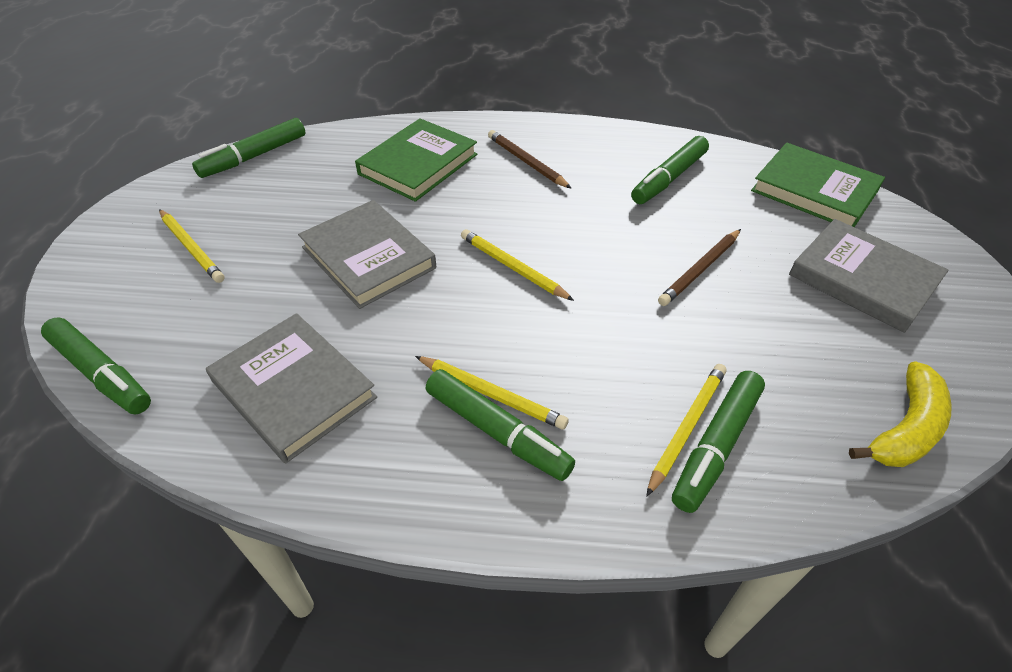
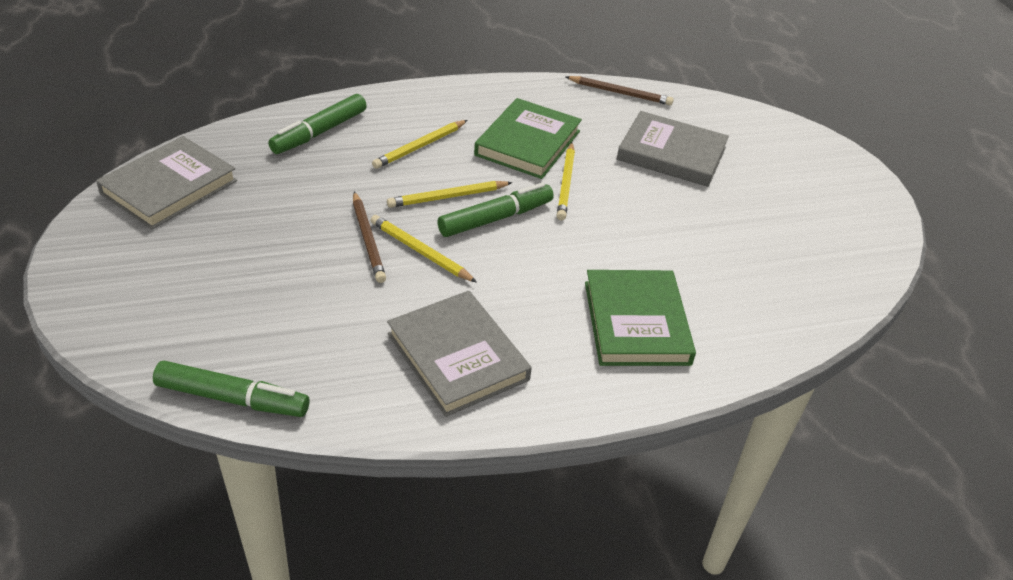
green marker: 5 -> 3
yellow banana: 1 -> 0

